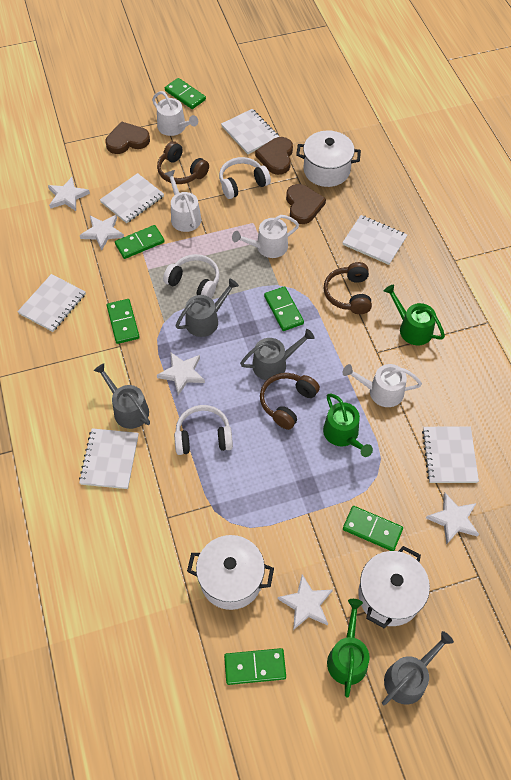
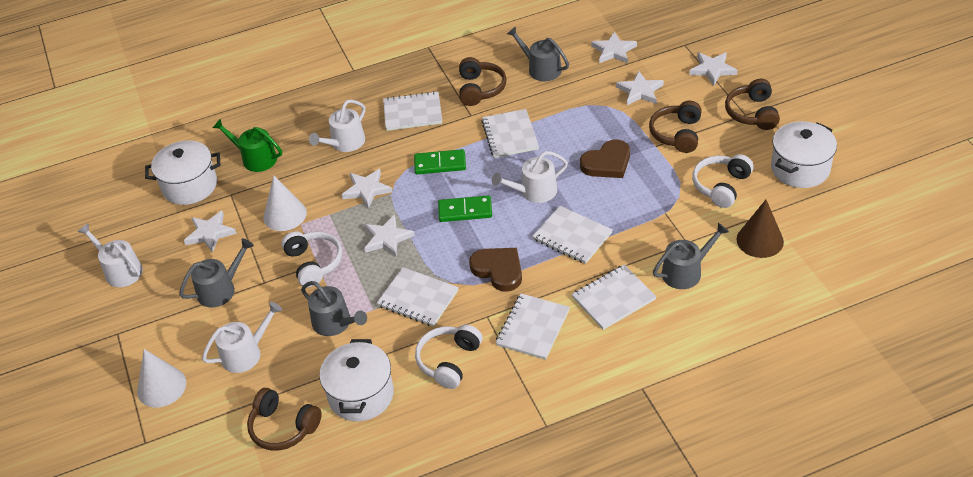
brown cone: 0 -> 1
brown headphones: 3 -> 4
brown heart: 3 -> 2
green domino: 6 -> 2
green watering can: 3 -> 1
white cone: 0 -> 2
white star: 5 -> 6

